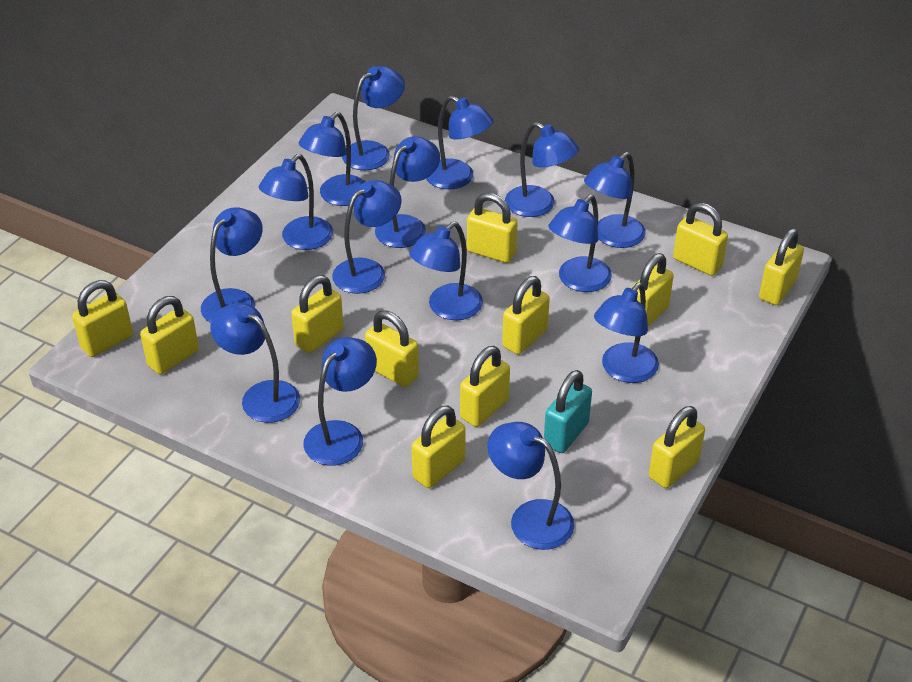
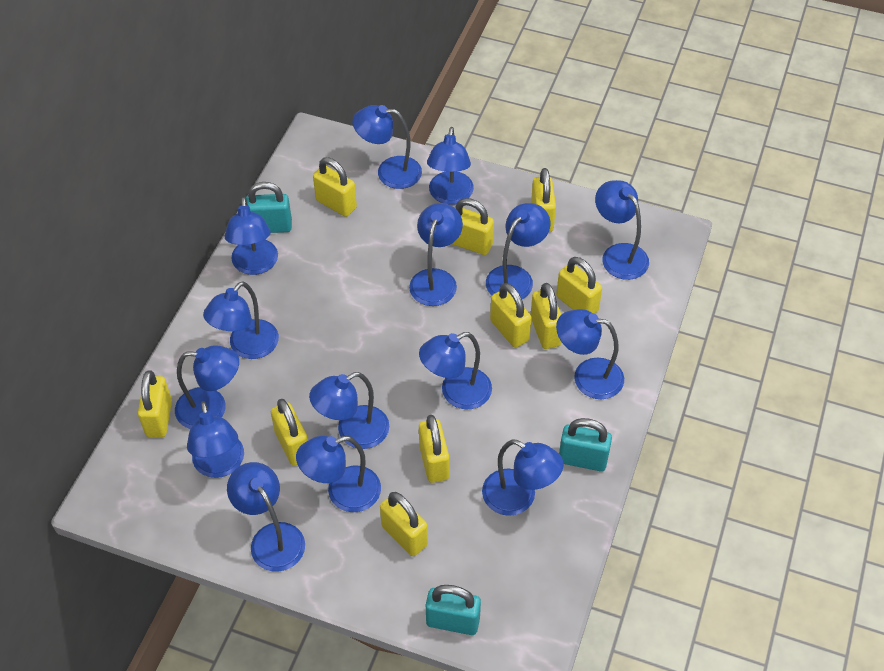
turquoise padlock: 1 -> 3
yellow padlock: 12 -> 10

